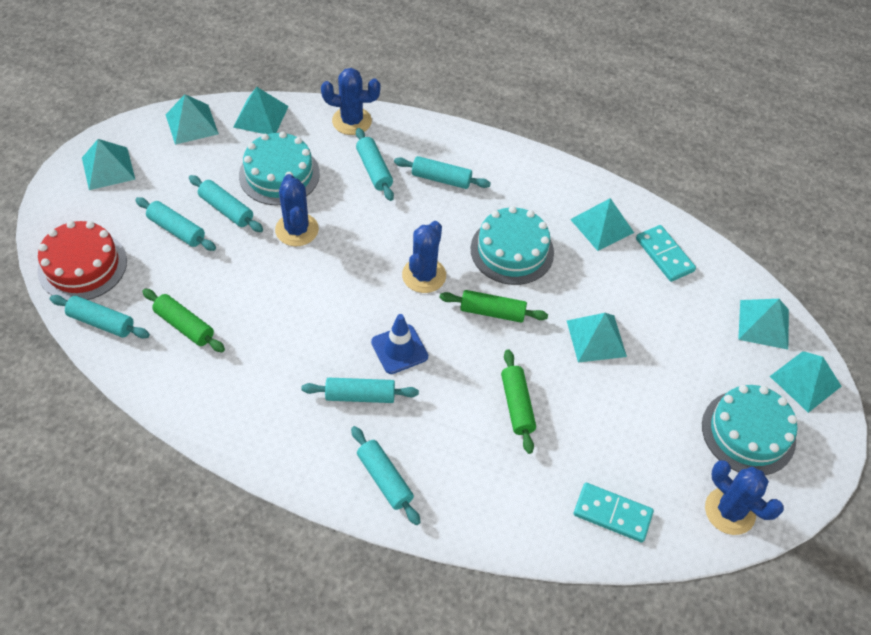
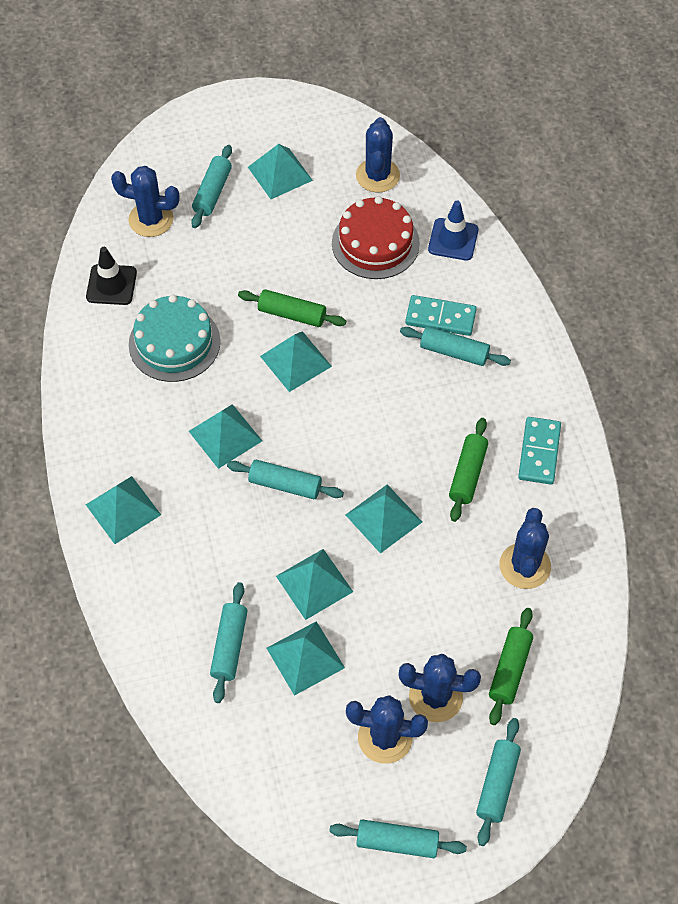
black traffic cone: 0 -> 1
blue cactus: 4 -> 5
turquoise cake: 3 -> 1
turquoise rolling pin: 7 -> 6

